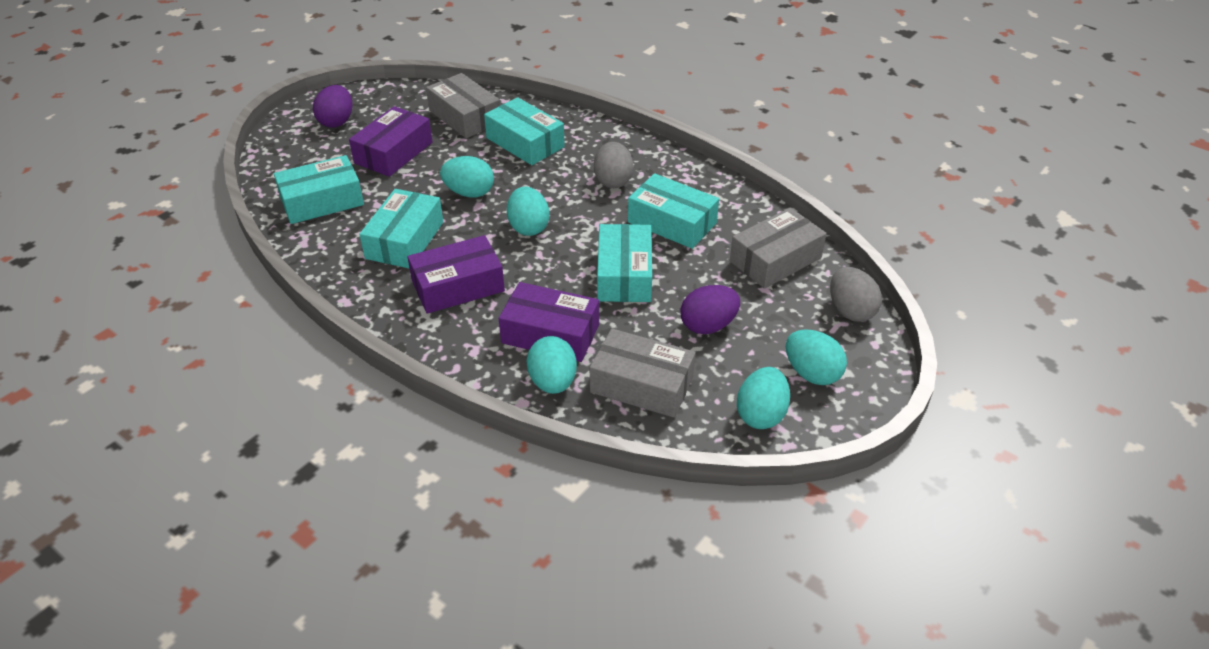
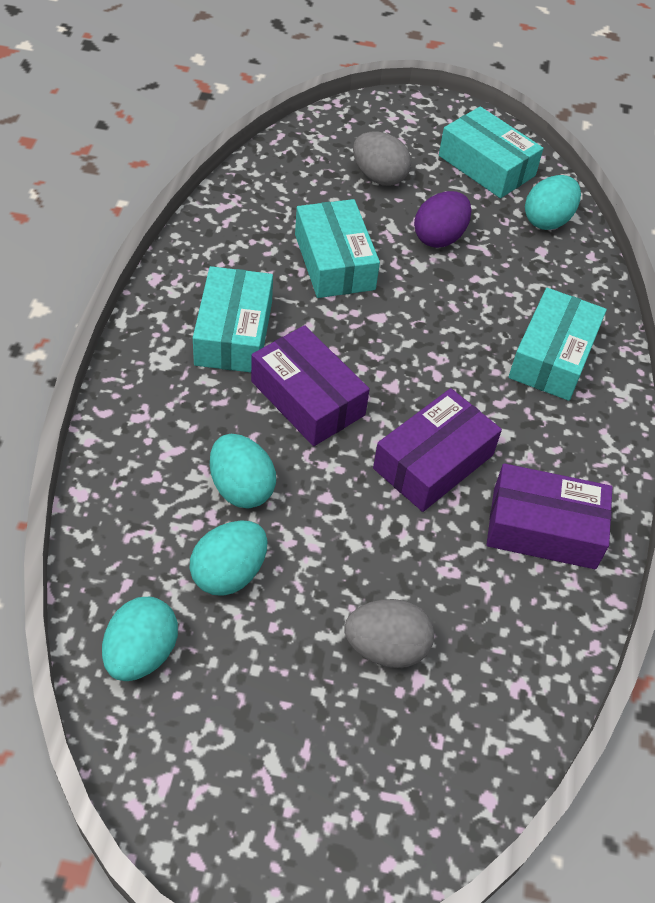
grey box: 3 -> 0
purple egg: 2 -> 1
turquoise box: 5 -> 4
turquoise egg: 5 -> 4

